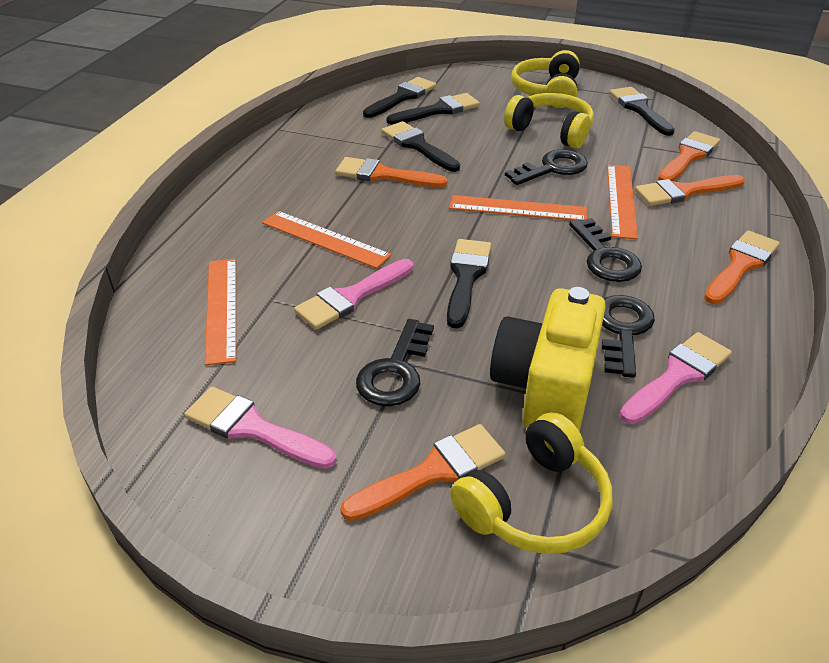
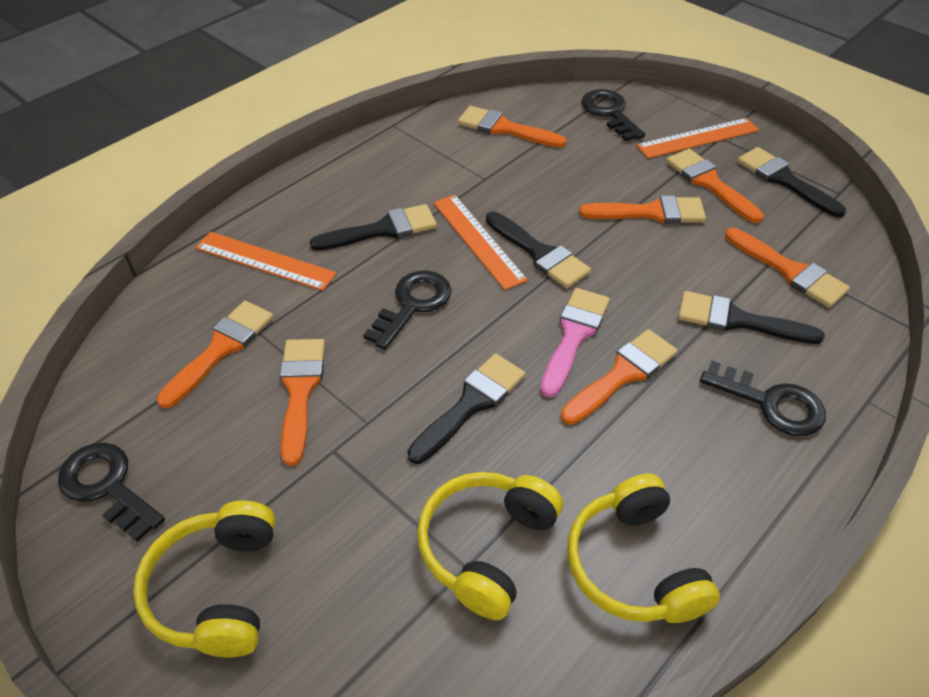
orange brush: 5 -> 7
orange ruler: 4 -> 3
pink brush: 3 -> 1
yellow camera: 1 -> 0

